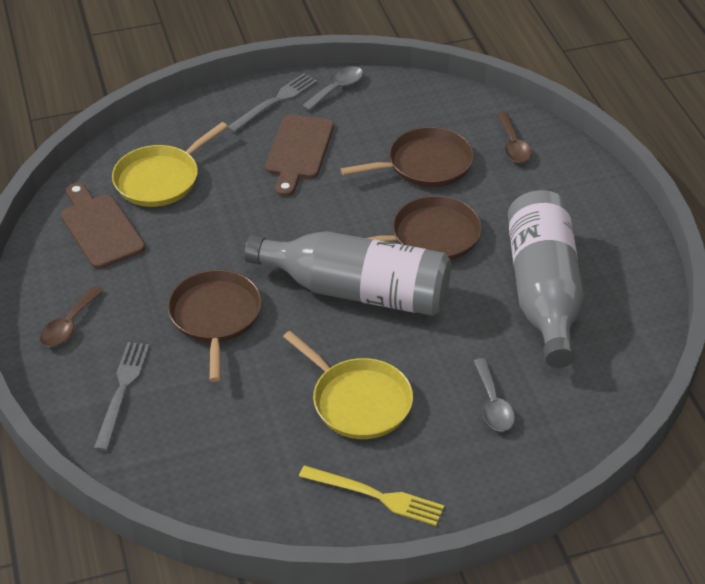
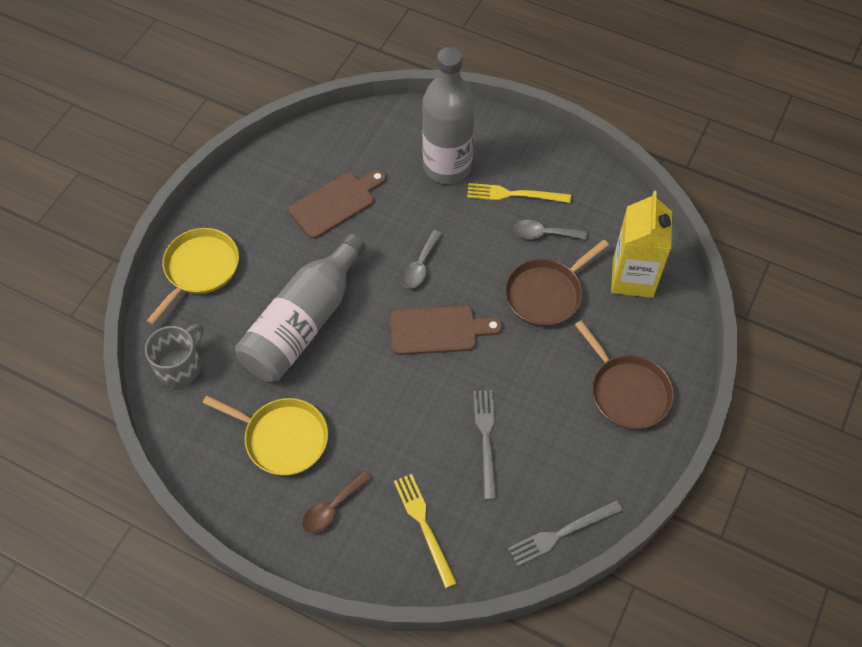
brown pan: 3 -> 2
brown spoon: 2 -> 1
grey mug: 0 -> 1
yellow carton: 0 -> 1
yellow fork: 1 -> 2

